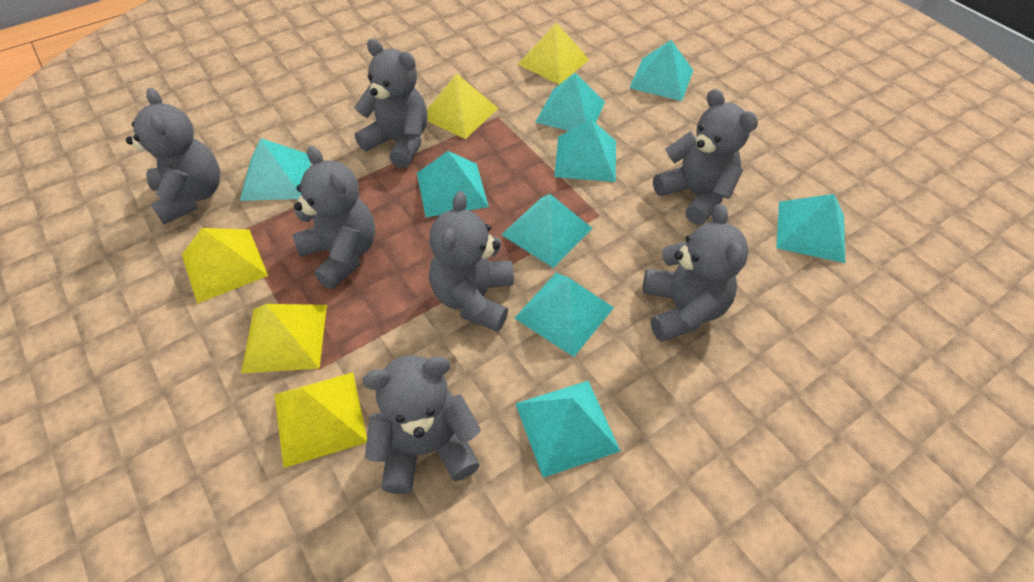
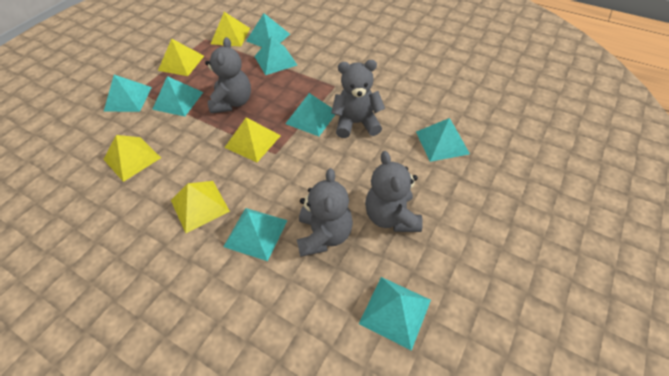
grey teddy bear: 7 -> 4
turquoise pyramid: 9 -> 8

